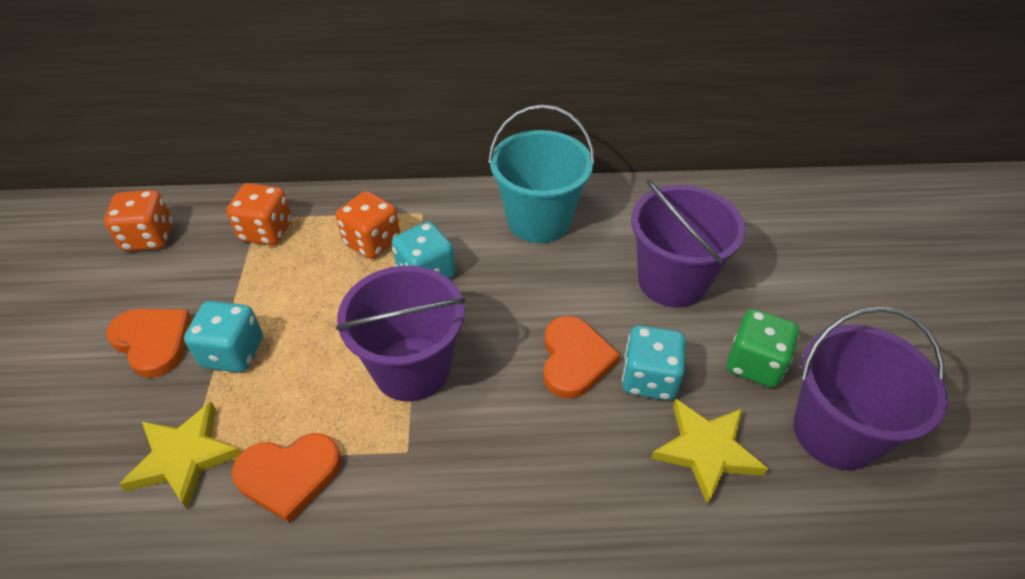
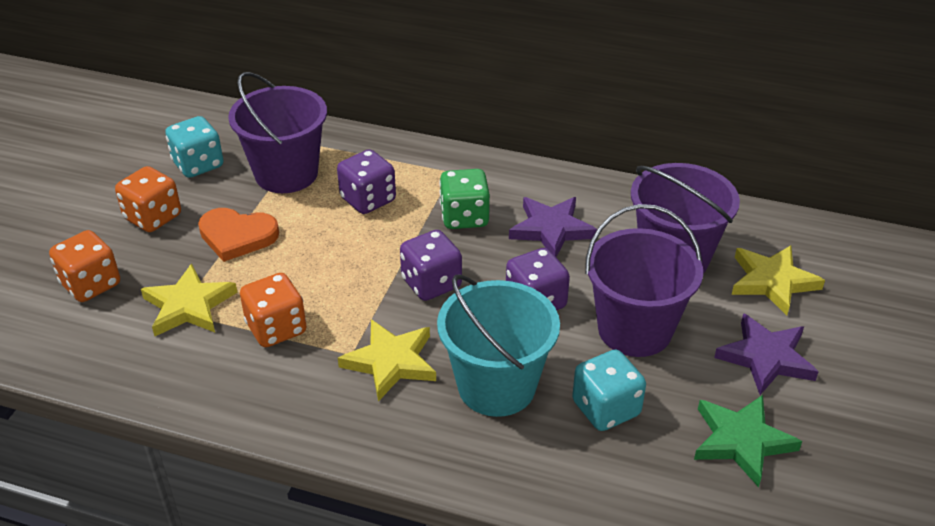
green star: 0 -> 1
orange heart: 3 -> 1
purple dice: 0 -> 3
purple star: 0 -> 2
turquoise dice: 3 -> 2
yellow star: 2 -> 3

